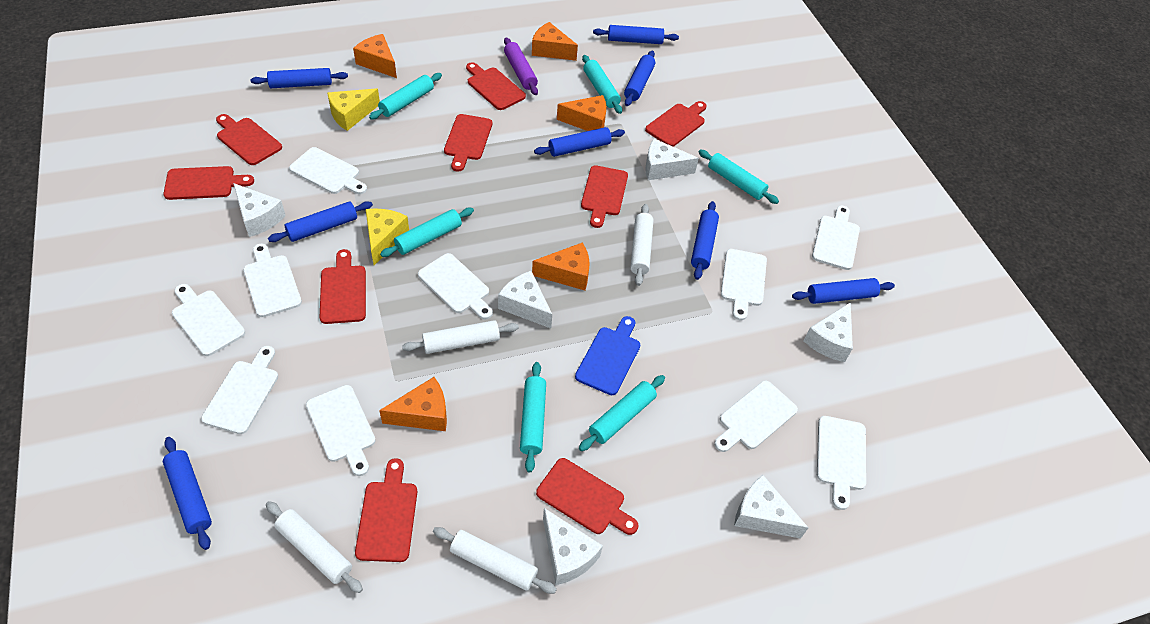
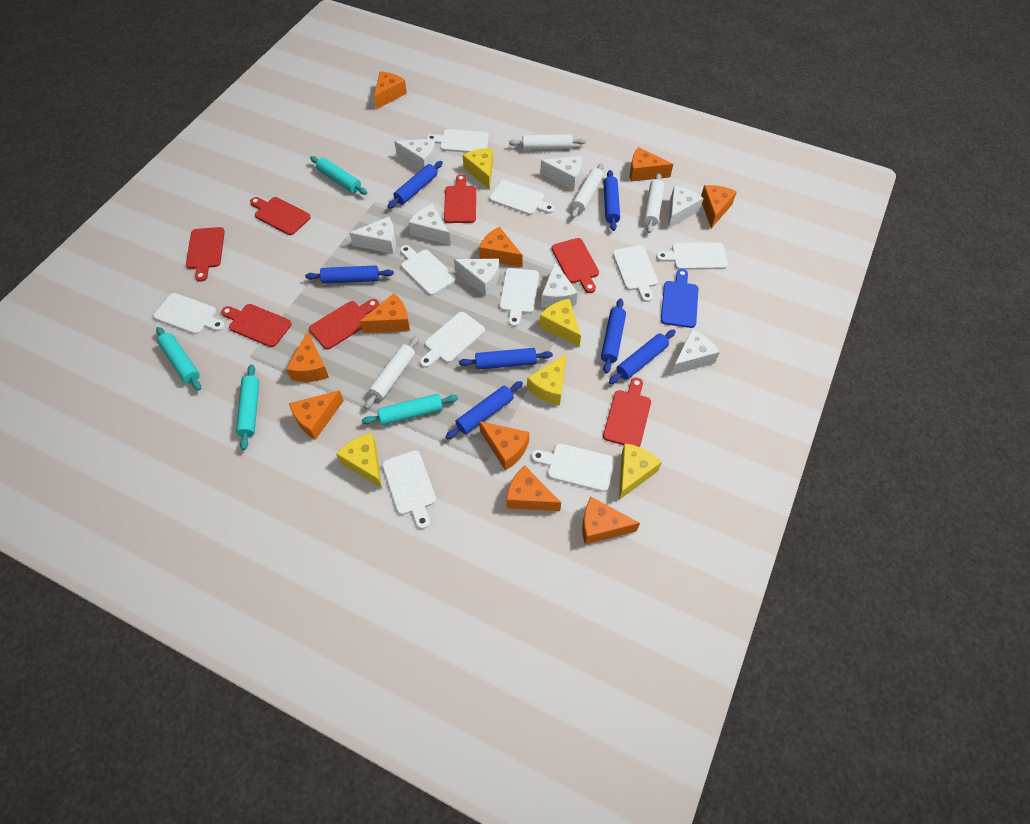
blue rolling pin: 8 -> 7
orange cheese: 5 -> 10
purple rolling pin: 1 -> 0
red cutting board: 9 -> 7
turquoise rolling pin: 6 -> 4
white cheese: 6 -> 8
yellow cheese: 2 -> 5

